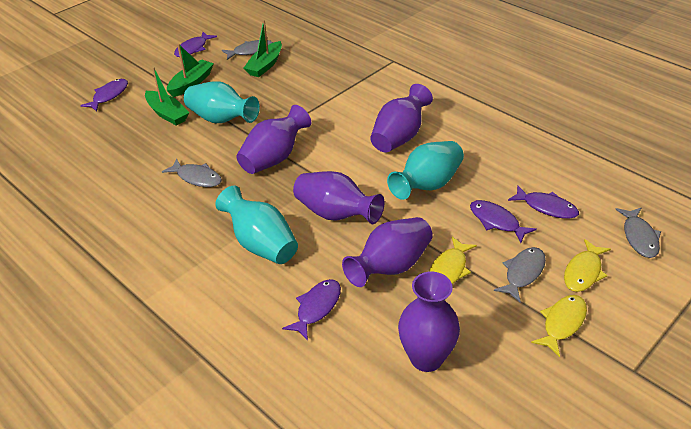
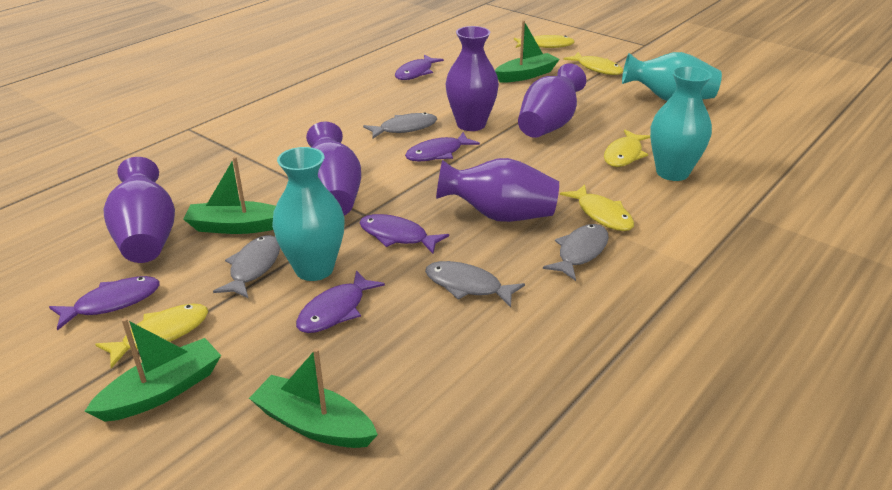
green boat: 3 -> 4
yellow fish: 3 -> 5

